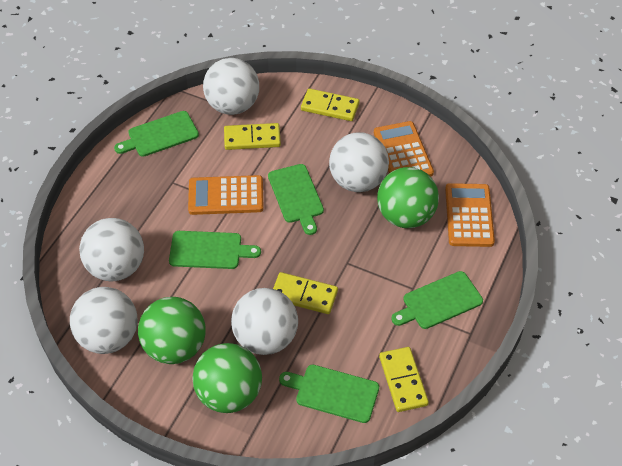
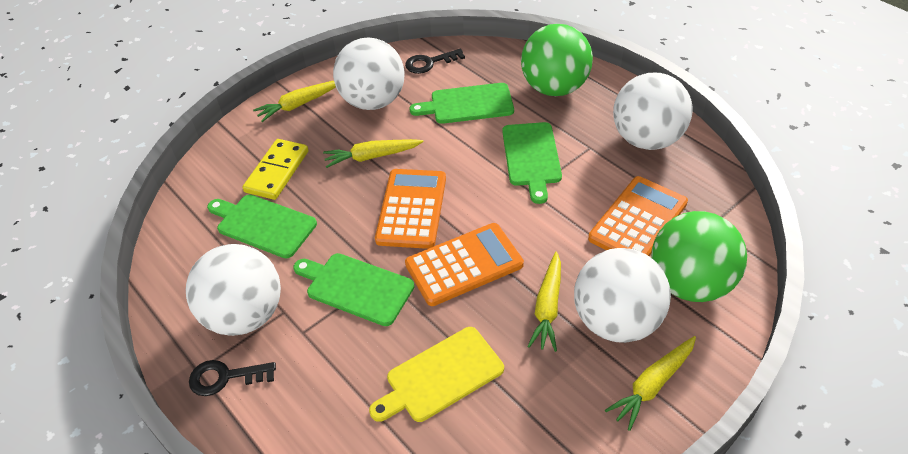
black key: 0 -> 2
green ball: 3 -> 2
green cutting board: 5 -> 4
white ball: 5 -> 4
yellow carrot: 0 -> 4
yellow cutting board: 0 -> 1
yellow domino: 4 -> 1

